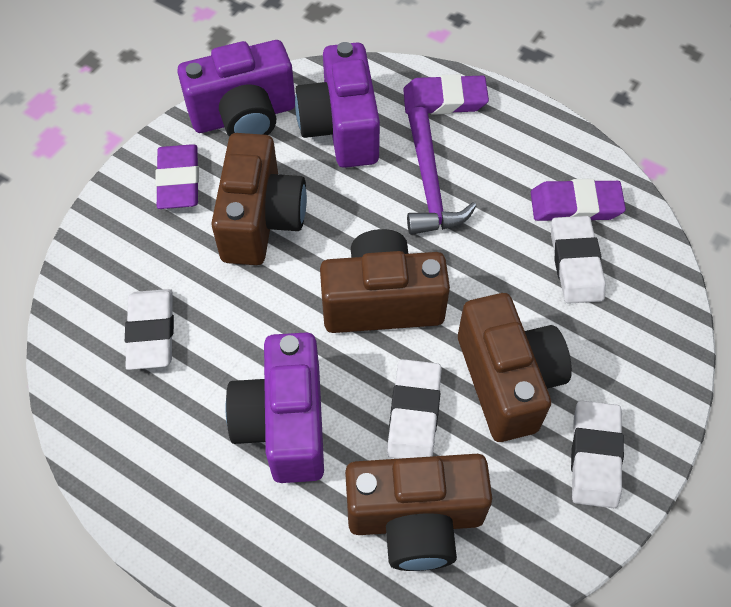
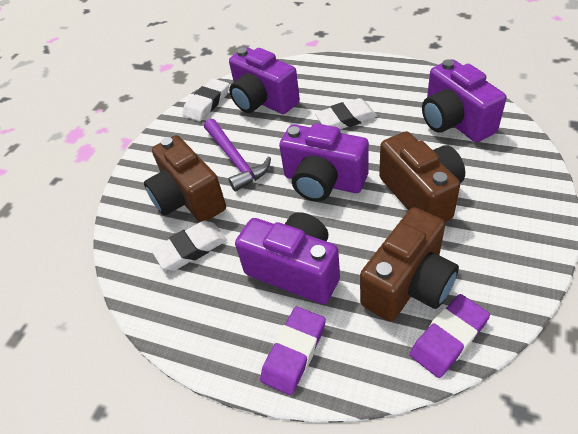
brown camera: 4 -> 3
purple camera: 3 -> 4
purple eraser: 3 -> 2
white eraser: 4 -> 3

